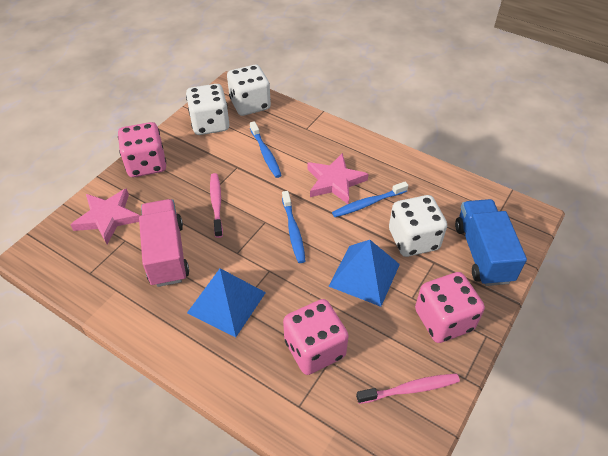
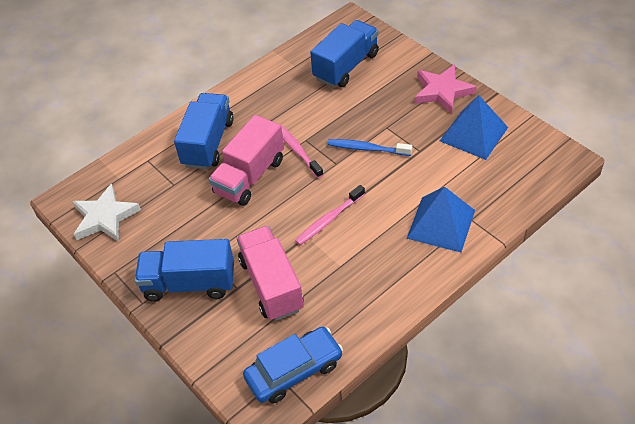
blue car: 0 -> 1
blue toothbrush: 3 -> 1
blue truck: 1 -> 3
pink dice: 3 -> 0
pink star: 2 -> 1
pink truck: 1 -> 2
white dice: 3 -> 0
white star: 0 -> 1

